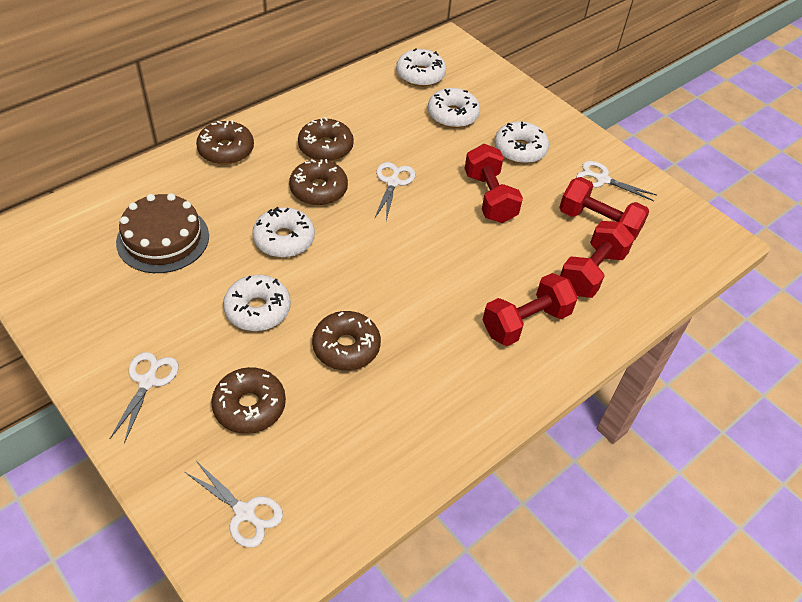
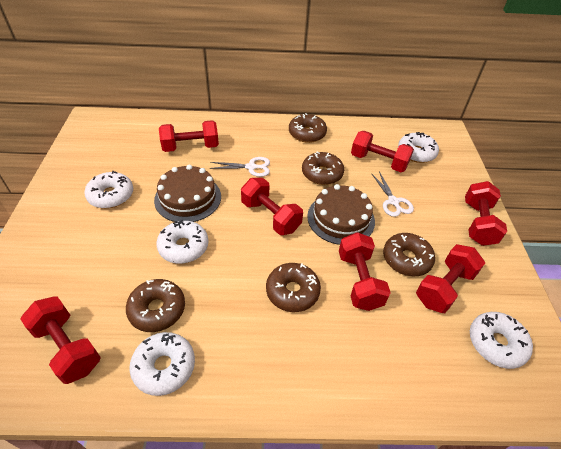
brown cake: 1 -> 2
red dumbbell: 4 -> 7
white scissors: 4 -> 2

